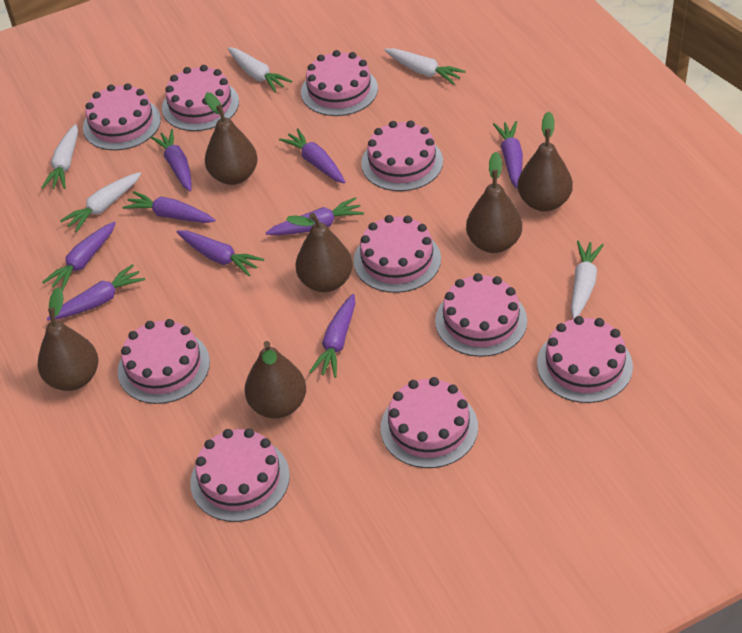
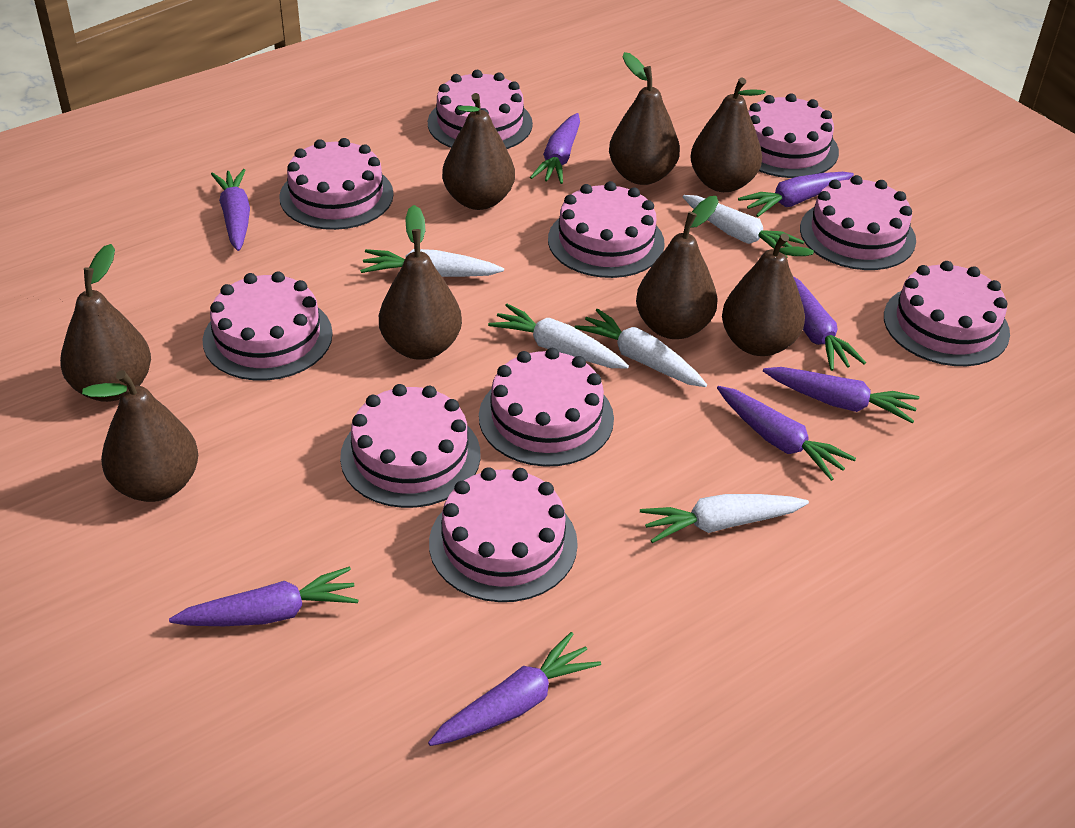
brown pear: 6 -> 8
purple carrot: 9 -> 8

